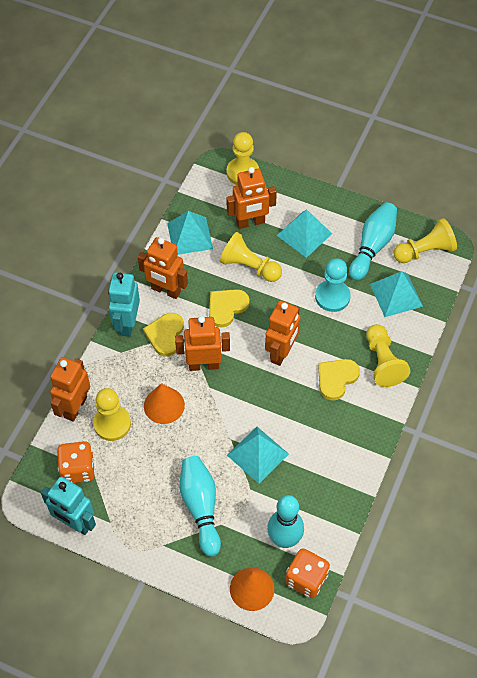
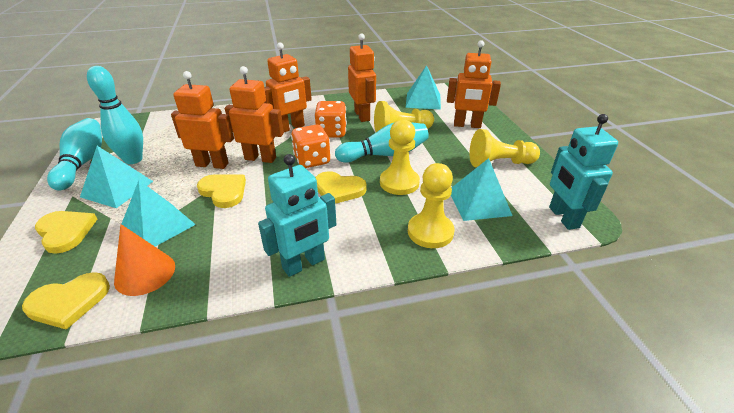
orange cone: 2 -> 1
turquoise pawn: 1 -> 0
yellow heart: 3 -> 4
yellow pawn: 5 -> 4

